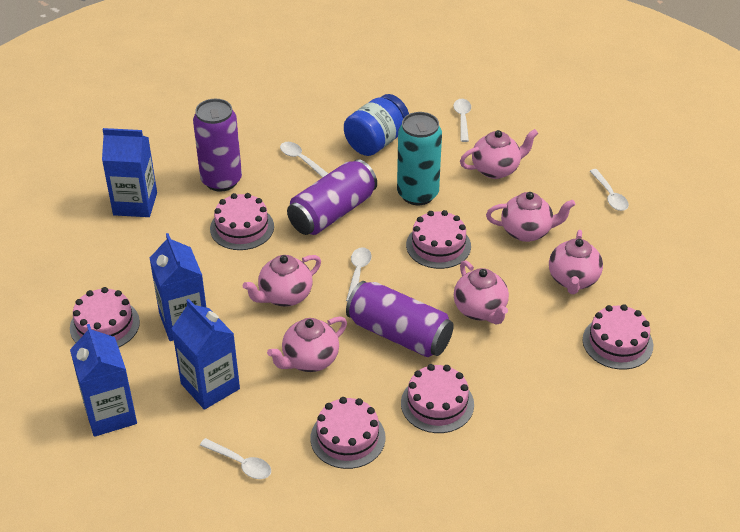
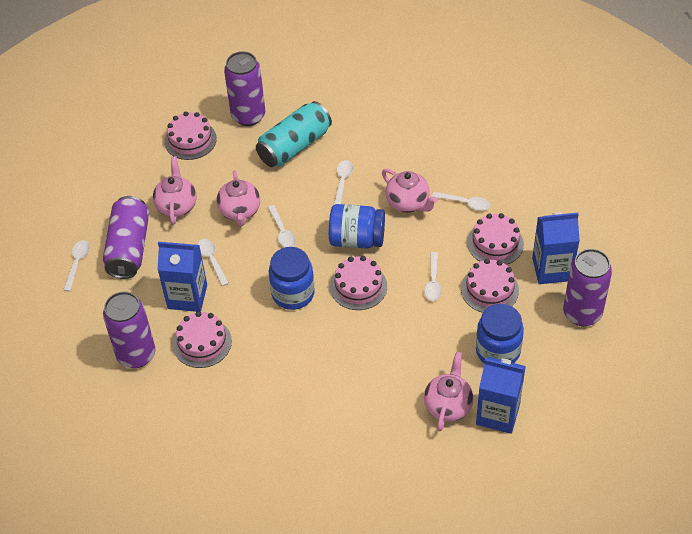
blue carton: 4 -> 3
blue jar: 1 -> 3
pink cake: 6 -> 5
pink teapot: 6 -> 4
purple can: 3 -> 4
white spoon: 5 -> 6

